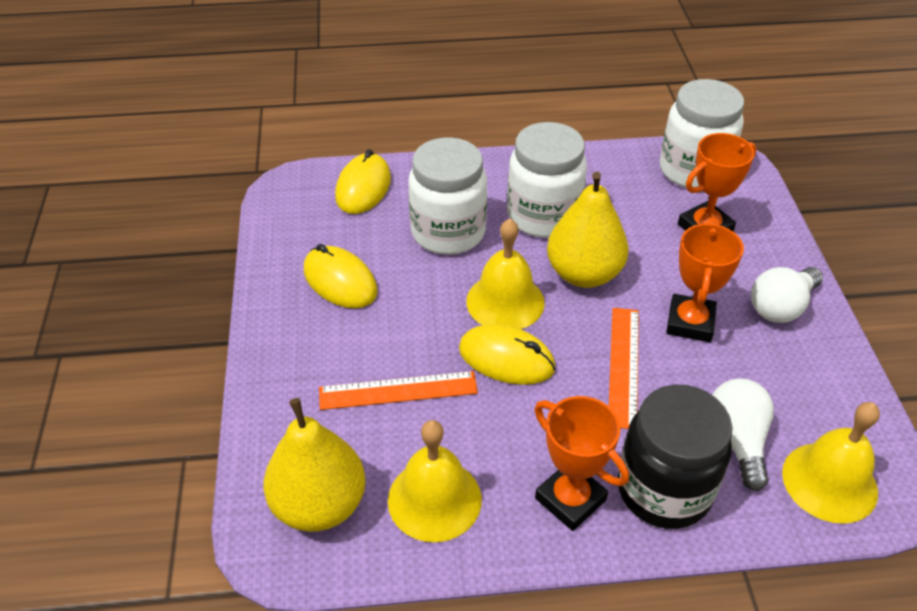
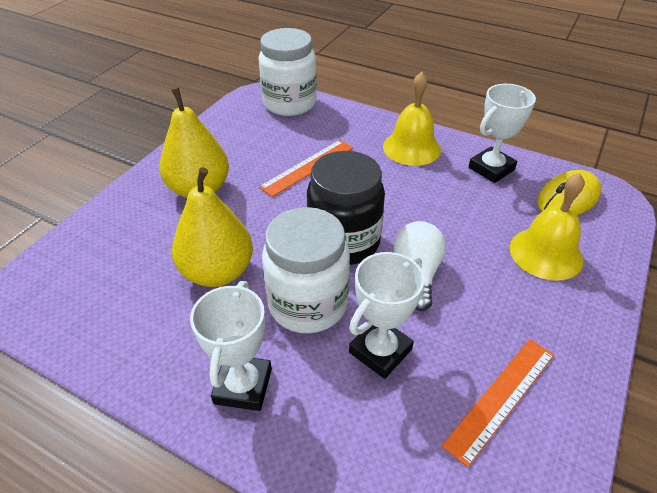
orange trophy: 3 -> 0
white jar: 3 -> 2
white light bulb: 2 -> 1
white trophy: 0 -> 3
yellow bell: 3 -> 2
yellow mouse: 3 -> 1

